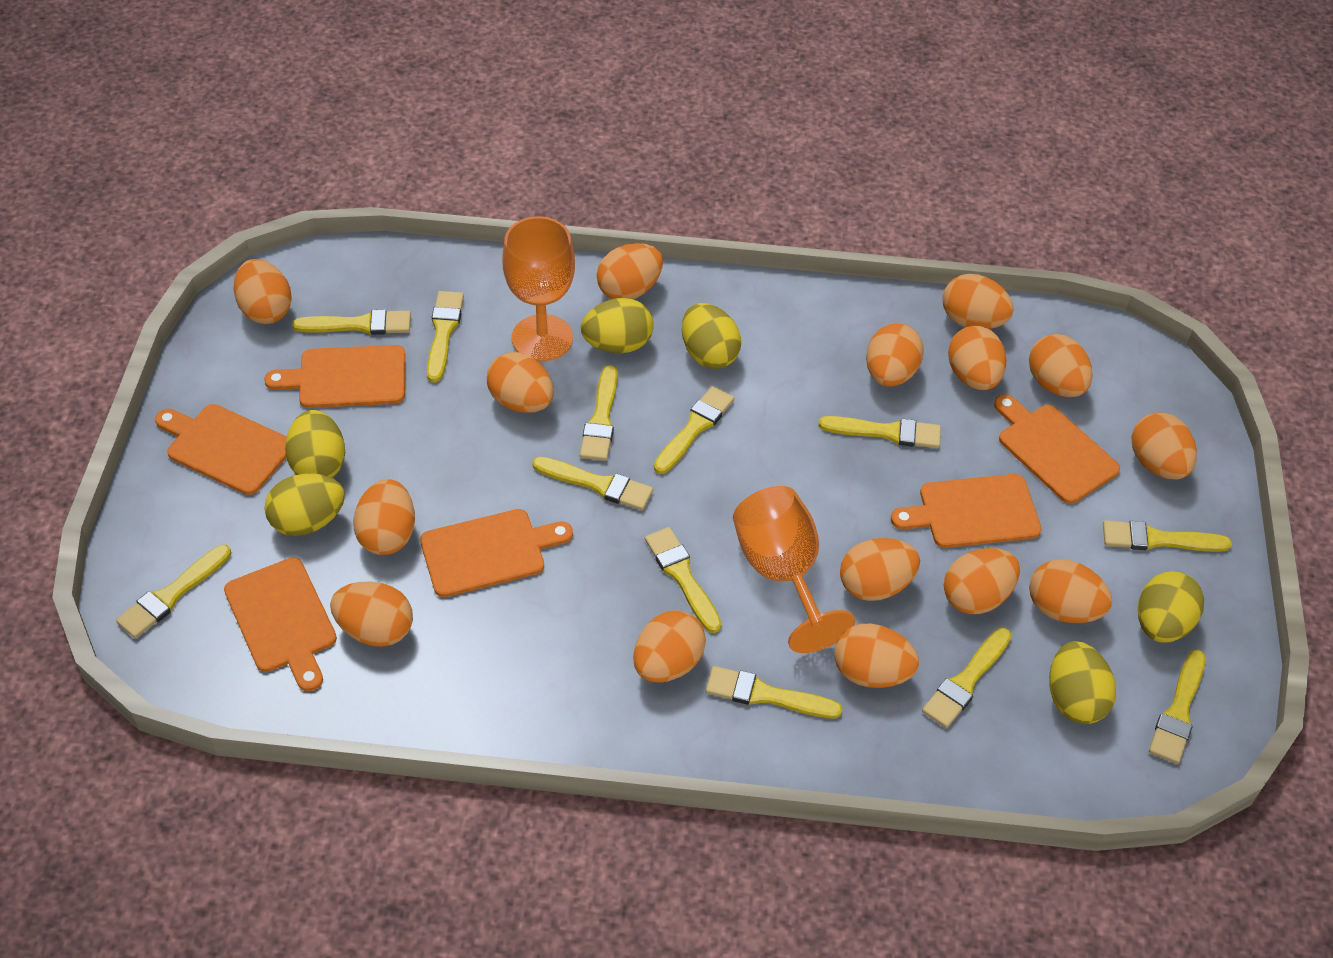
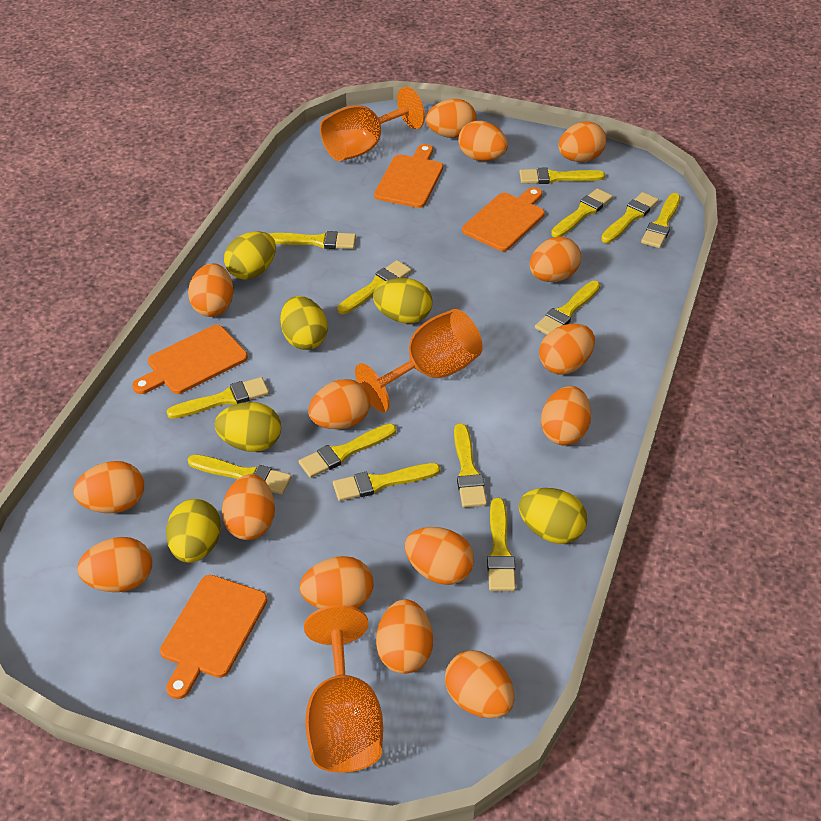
orange cutting board: 6 -> 4
orange goblet: 2 -> 3
yellow brush: 12 -> 13

